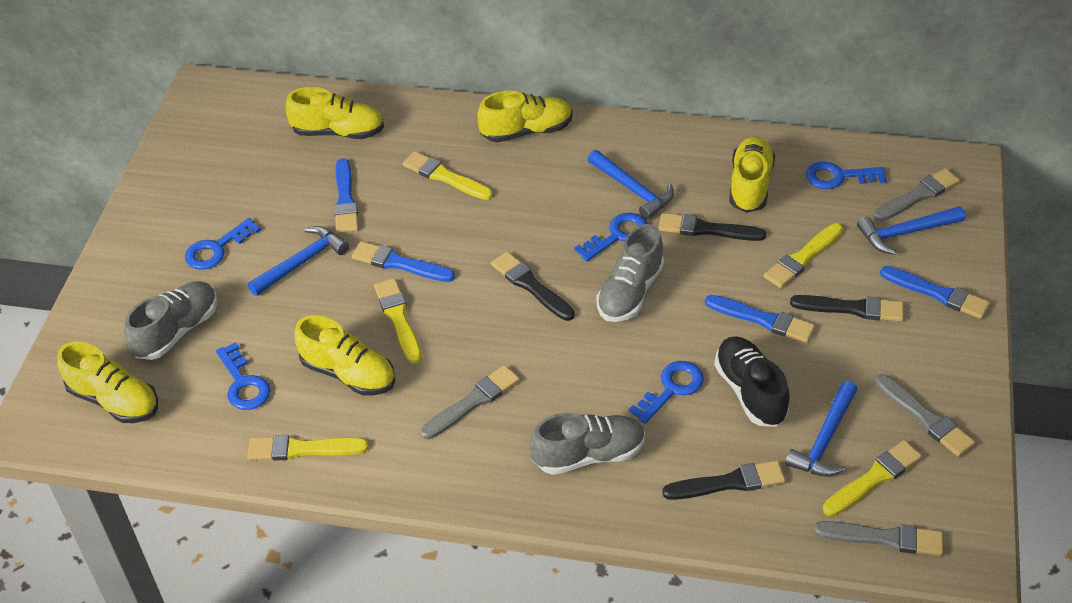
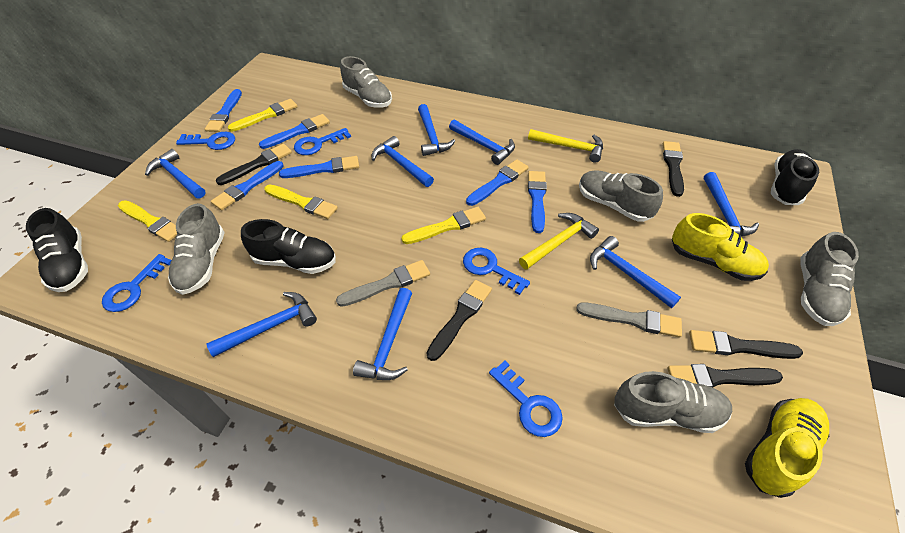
black brush: 4 -> 5
black shoe: 1 -> 3
blue brush: 4 -> 6
blue hammer: 4 -> 8
grey brush: 4 -> 2
grey shoe: 3 -> 5
yellow brush: 5 -> 4
yellow hammer: 0 -> 2
yellow shoe: 5 -> 2

